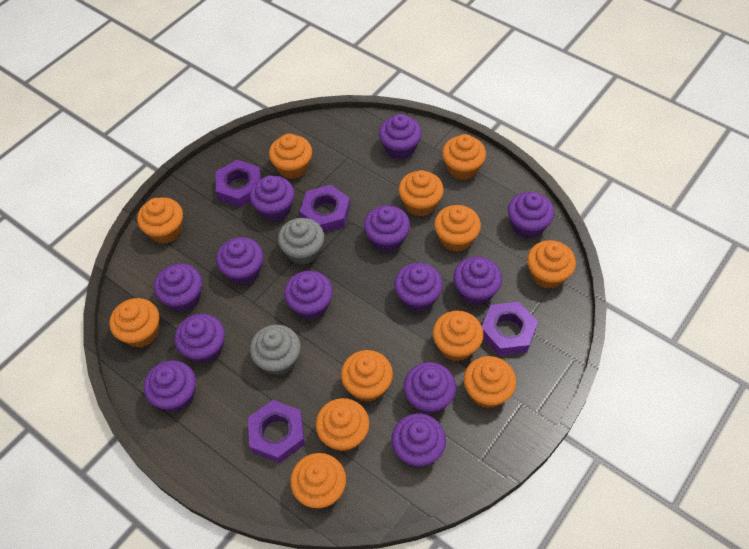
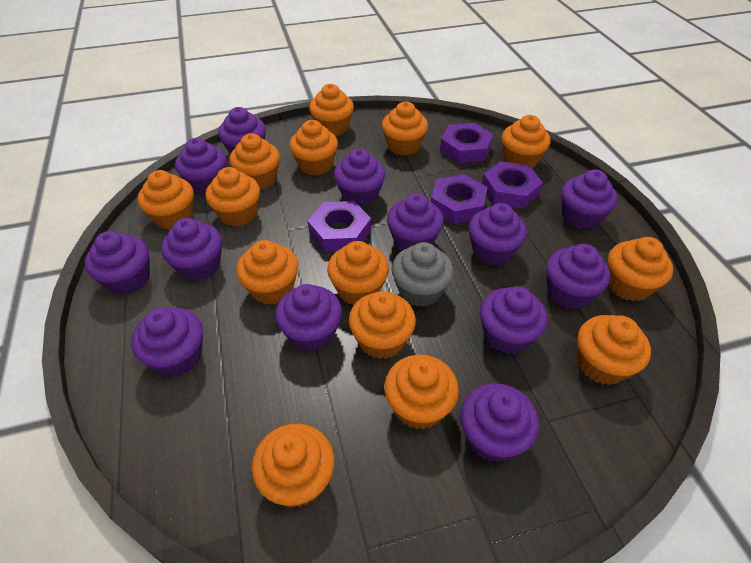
grey cupcake: 2 -> 1
orange cupcake: 12 -> 14

